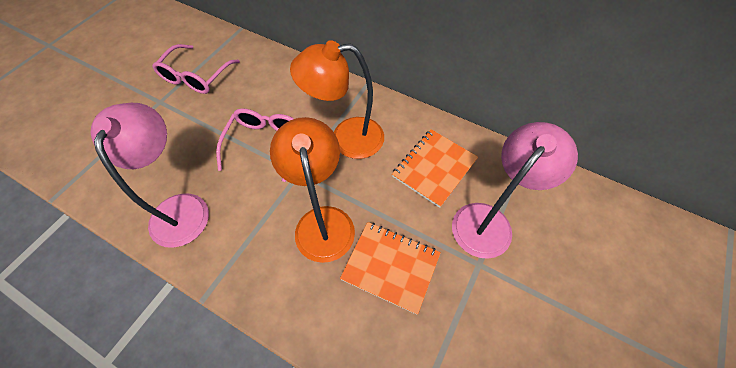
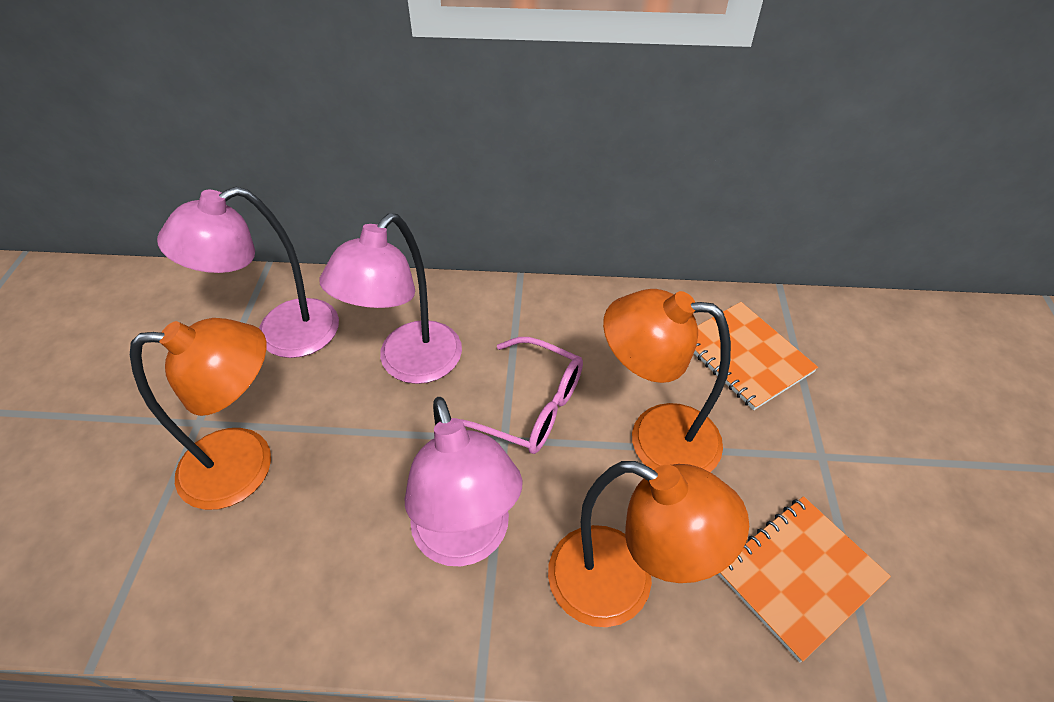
orange lamp: 2 -> 3
pink glasses: 2 -> 1
pink lamp: 2 -> 3

